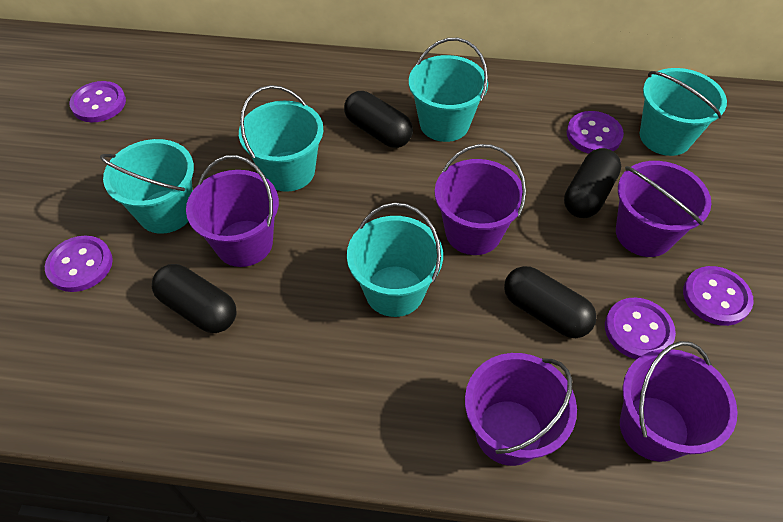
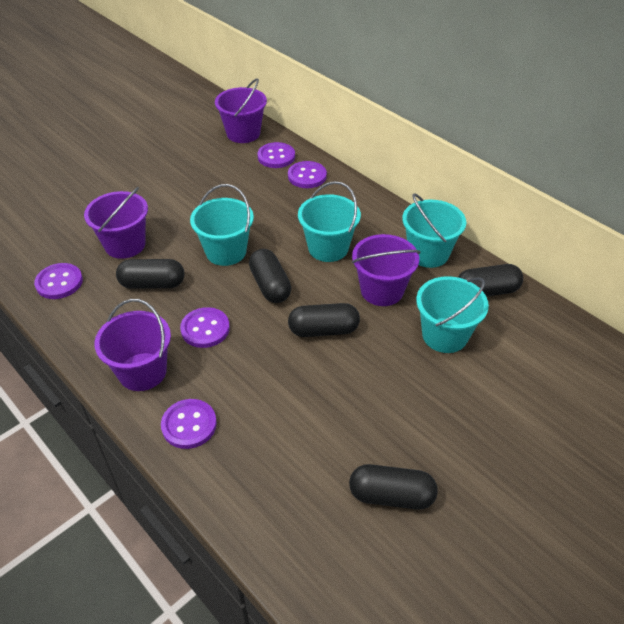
black capsule: 4 -> 5
purple bucket: 5 -> 4
turquoise bucket: 5 -> 4

